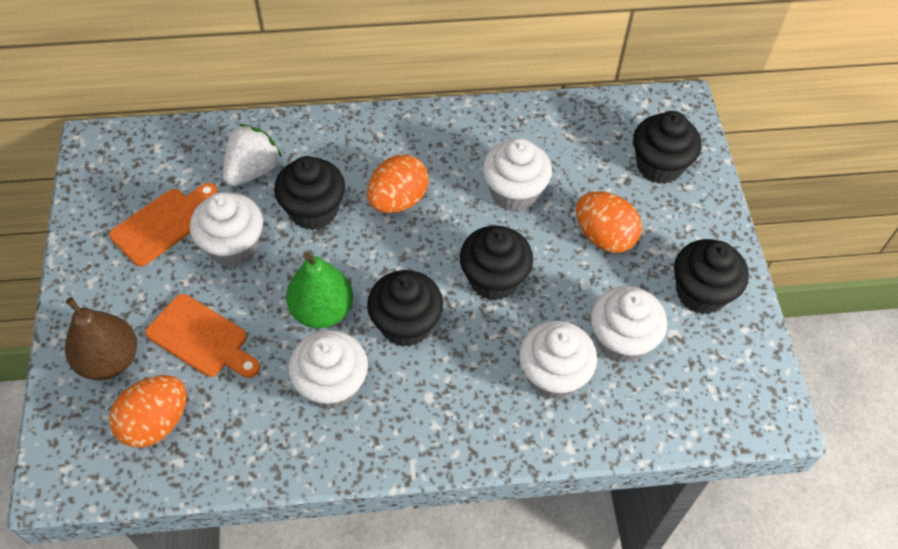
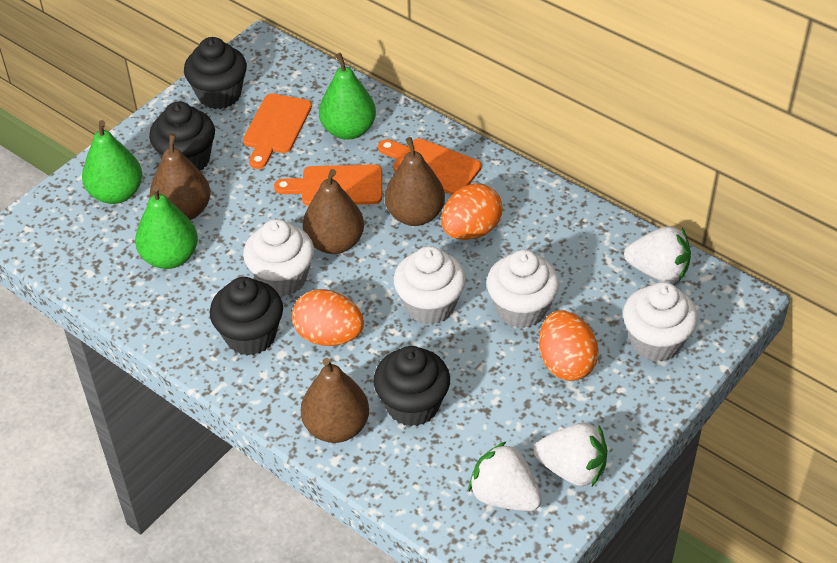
black cupcake: 5 -> 4
brown pear: 1 -> 4
green pear: 1 -> 3
orange cutting board: 2 -> 3
white cupcake: 5 -> 4
white strawberry: 1 -> 3

